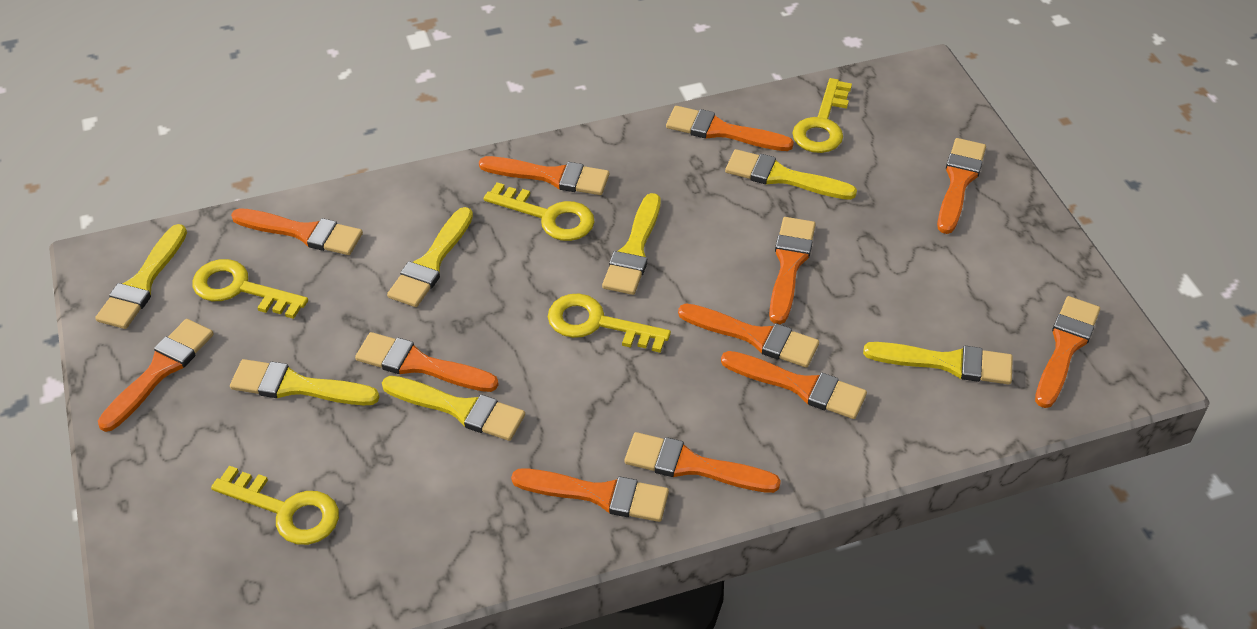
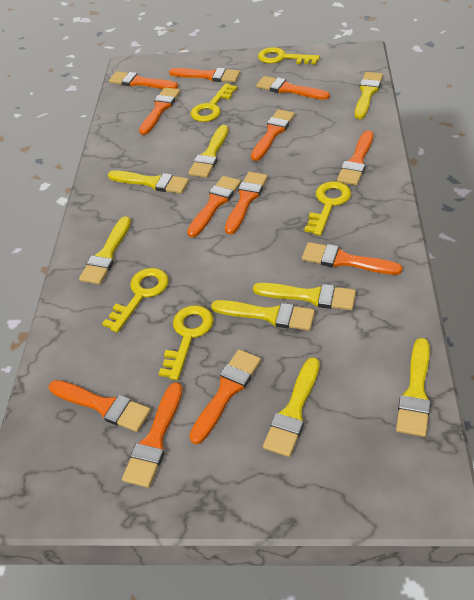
yellow brush: 7 -> 8

